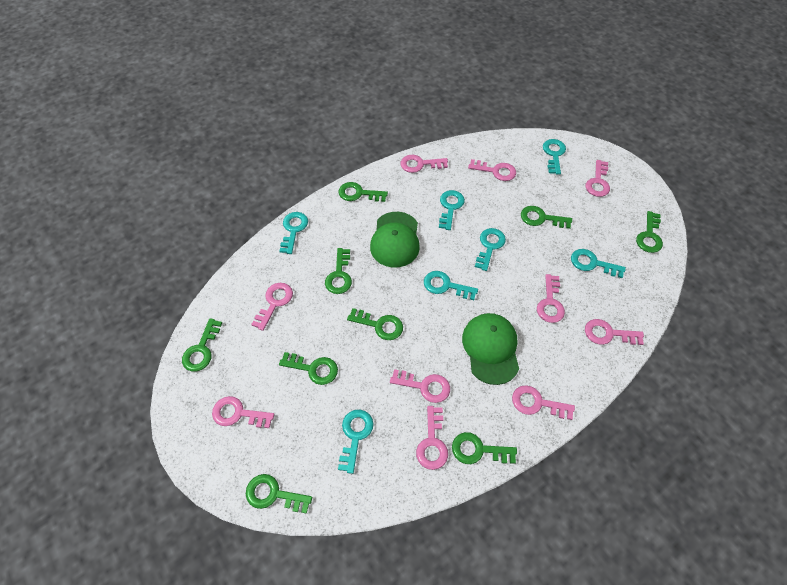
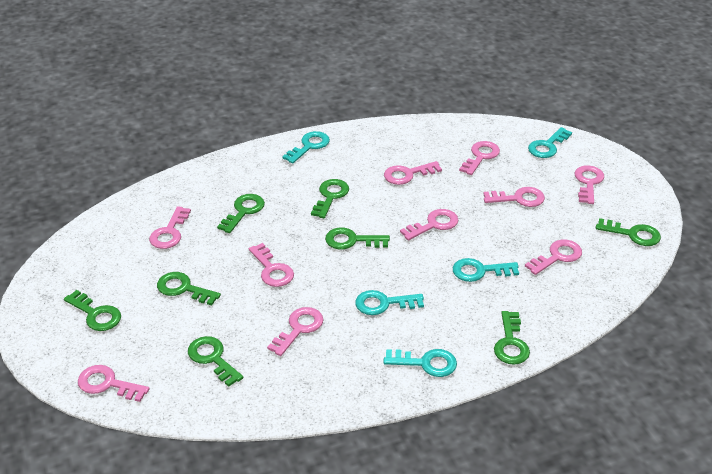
green cap: 2 -> 0
green key: 9 -> 8
turquoise key: 7 -> 5

